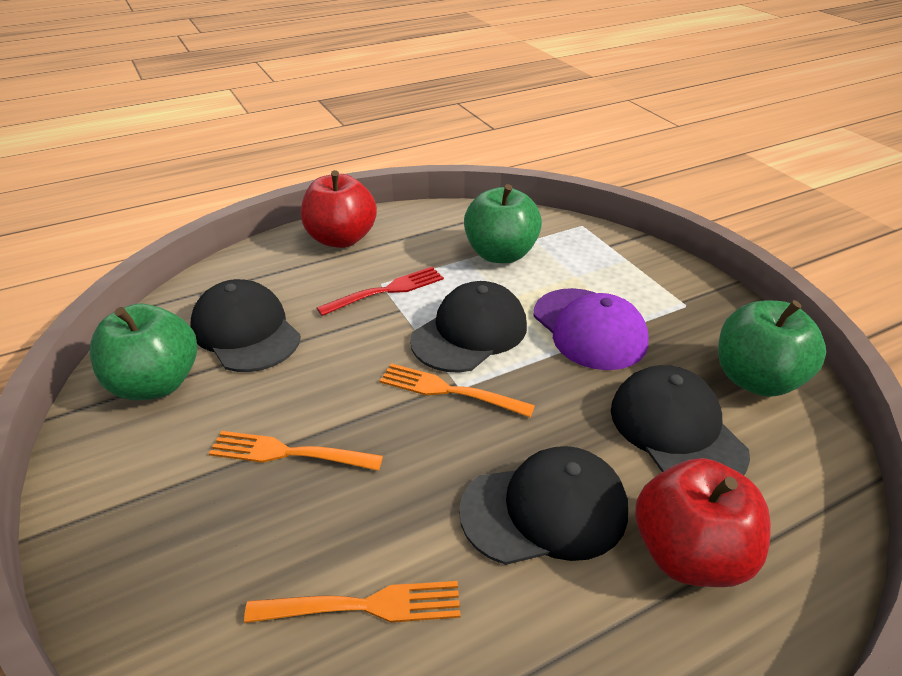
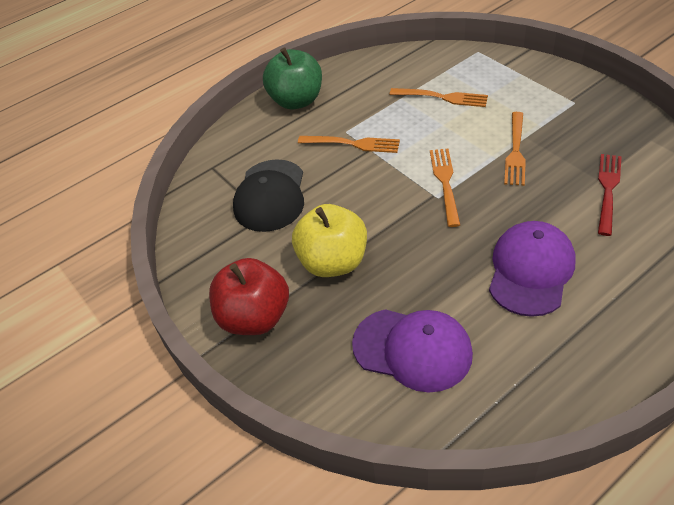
black cap: 4 -> 1
green apple: 3 -> 1
orange fork: 3 -> 4
purple cap: 1 -> 2
red apple: 2 -> 1
yellow apple: 0 -> 1

